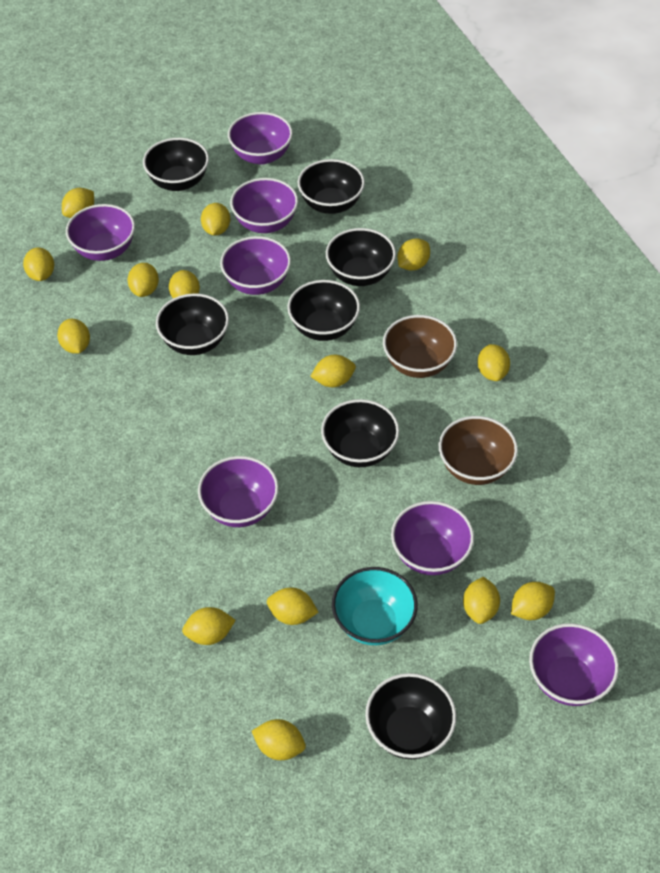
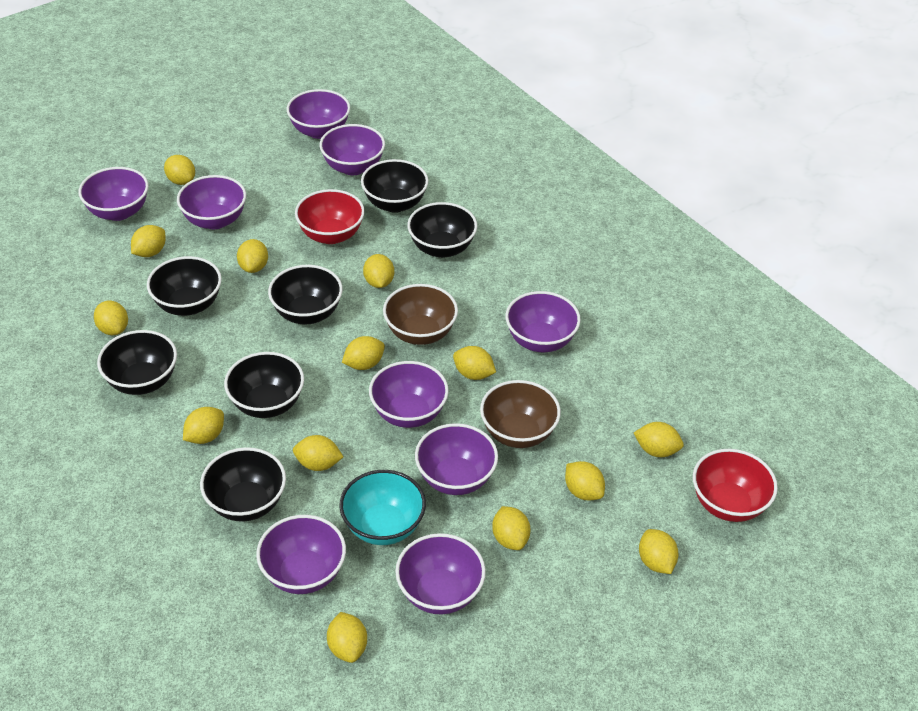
purple bowl: 7 -> 9
red bowl: 0 -> 2

